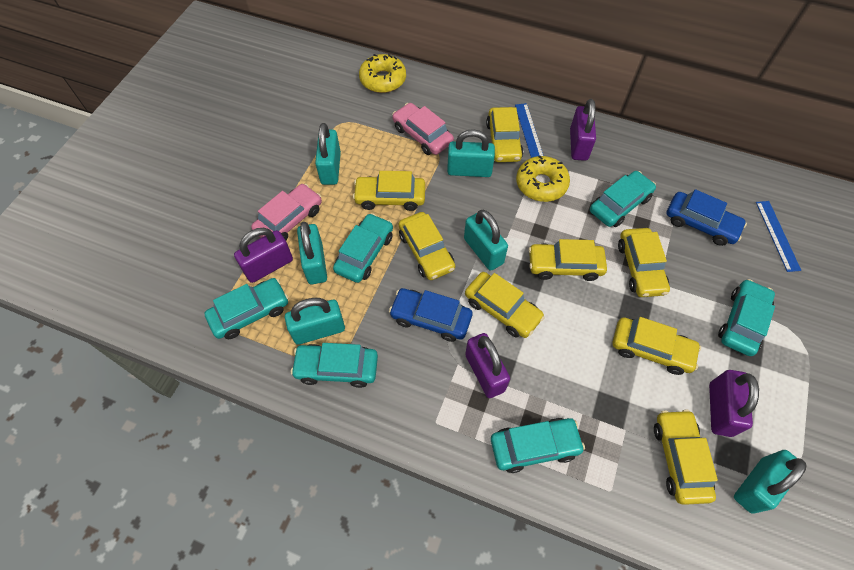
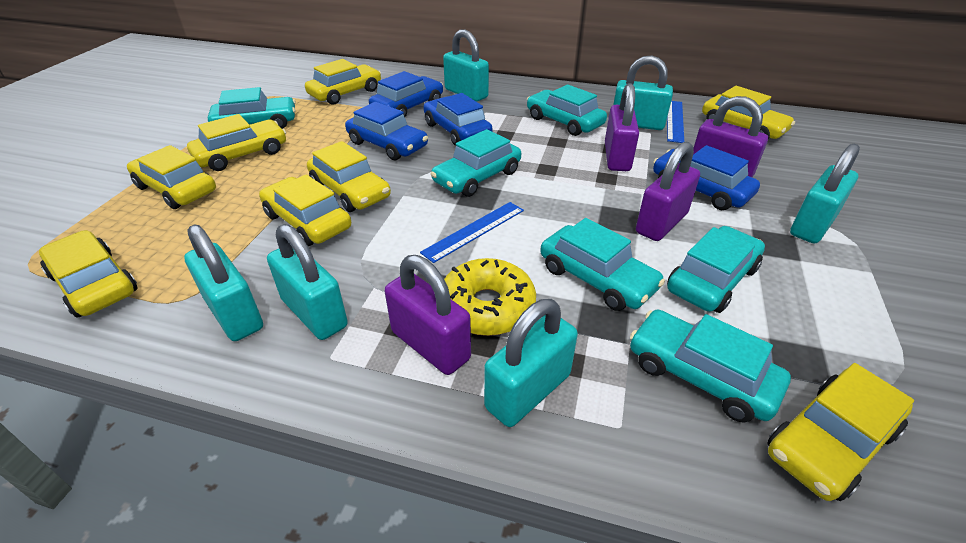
blue car: 2 -> 4
pink car: 2 -> 0
yellow donut: 2 -> 1

